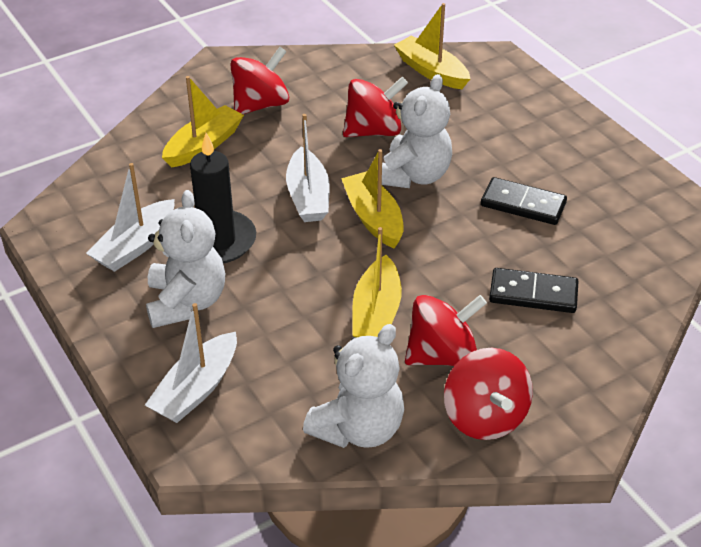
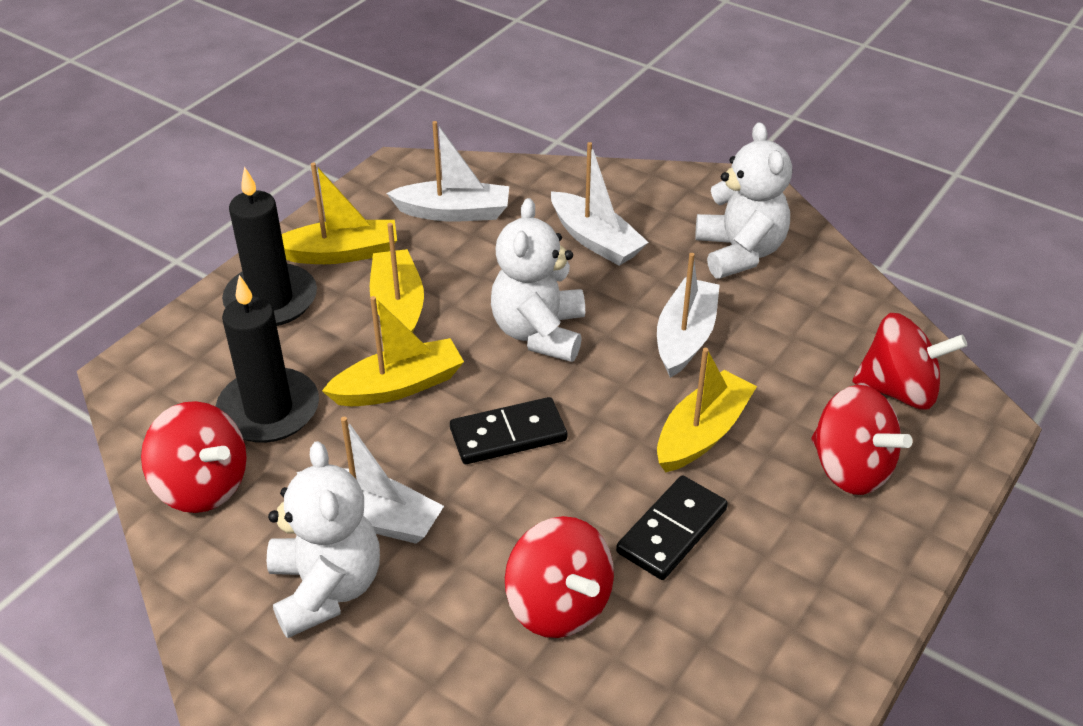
black candle: 1 -> 2
white boat: 3 -> 4

